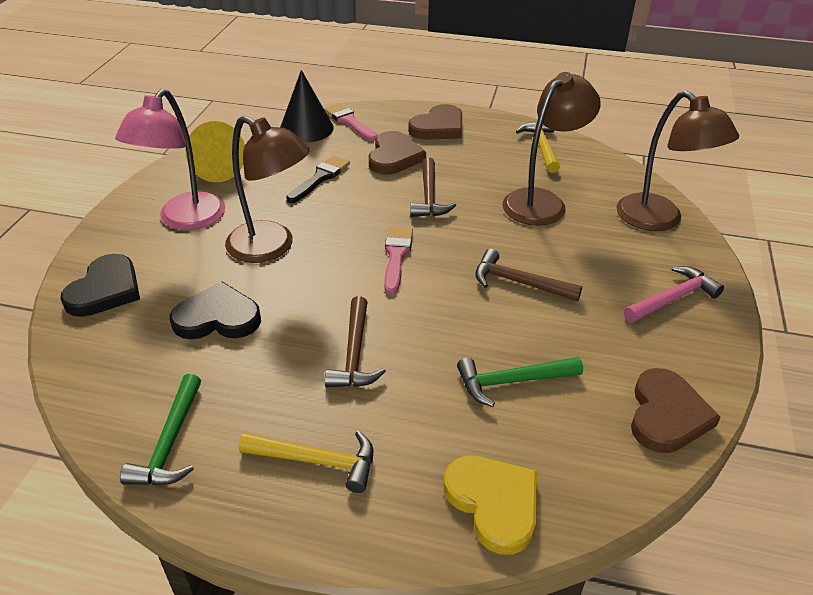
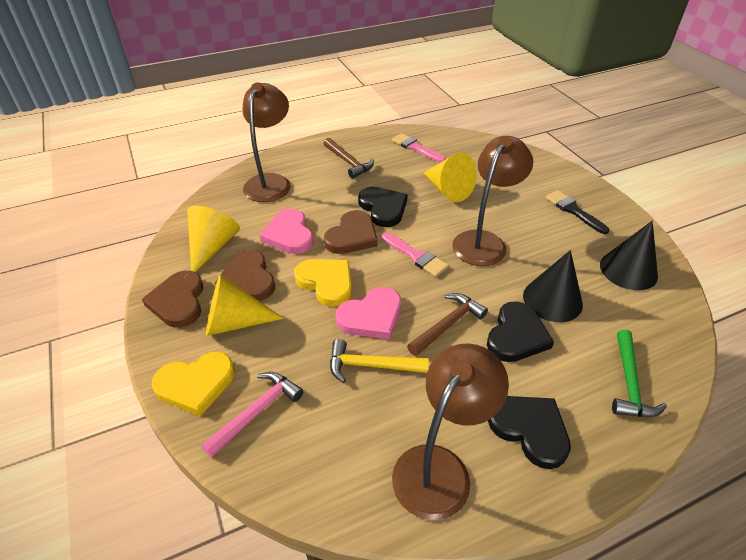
black cone: 1 -> 2
black heart: 2 -> 3
brown hammer: 3 -> 2
green hammer: 2 -> 1
pink heart: 0 -> 2
pink lamp: 1 -> 0
yellow cone: 1 -> 3
yellow hammer: 2 -> 1
yellow heart: 1 -> 2

